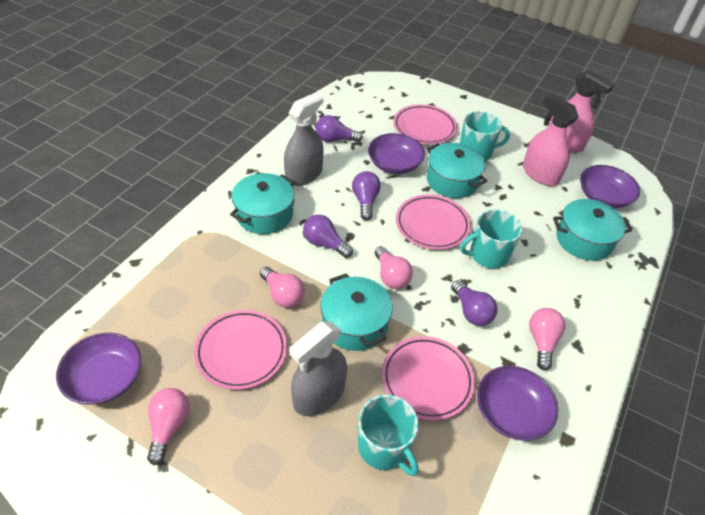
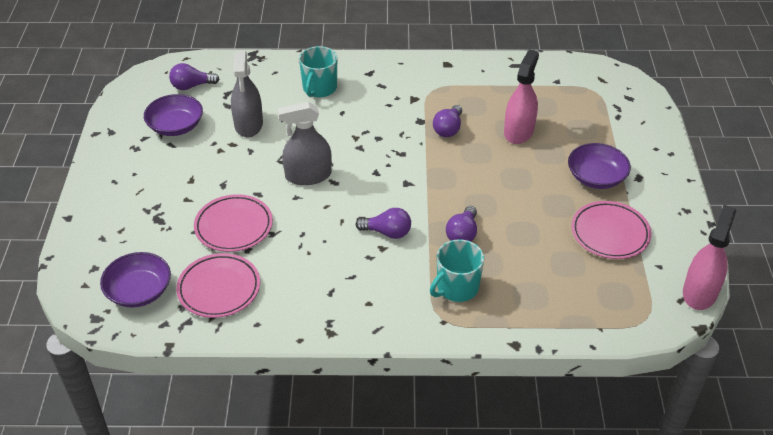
pink light bulb: 4 -> 0
pink plate: 4 -> 3
purple bowl: 4 -> 3
turquoise mug: 3 -> 2
turquoise pot: 4 -> 0

